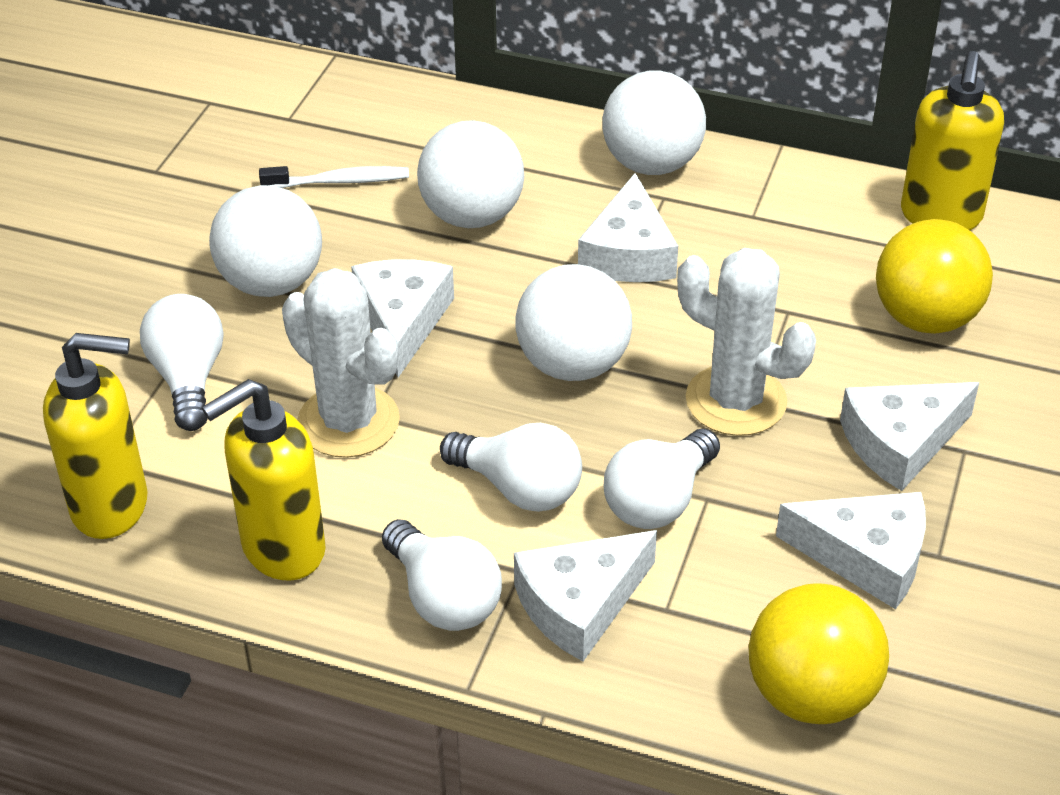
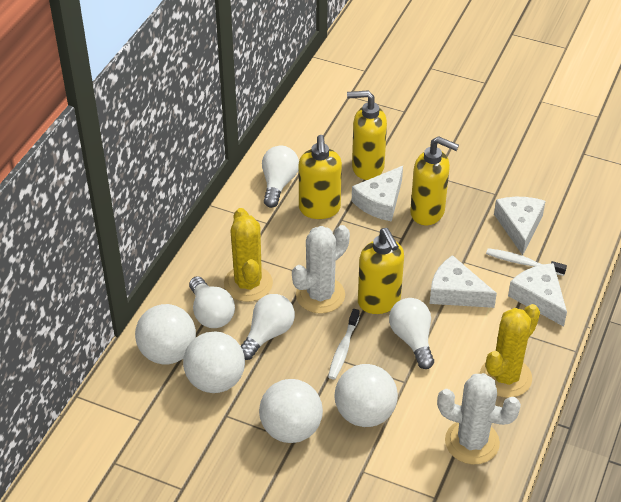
white cheese: 5 -> 4
white toothbrush: 1 -> 2
yellow ball: 2 -> 0
yellow cactus: 0 -> 2
yellow soap dispenser: 3 -> 4

